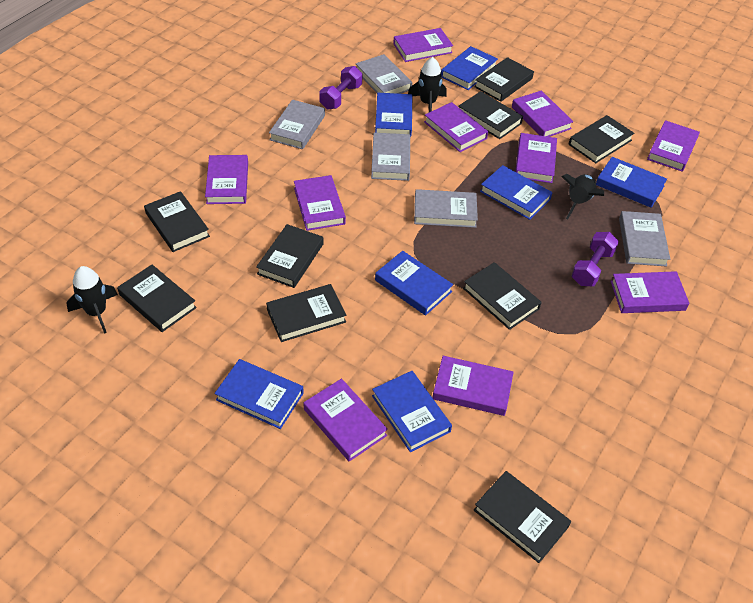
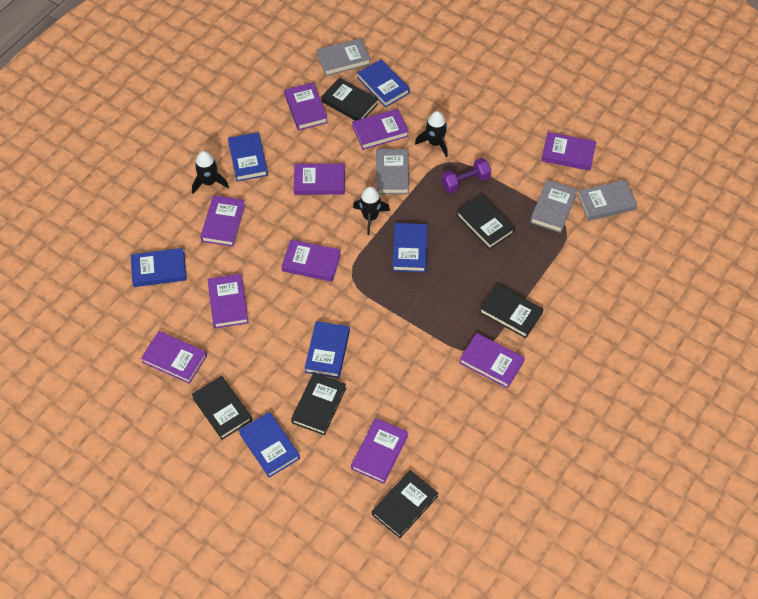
black book: 9 -> 6
blue book: 7 -> 6
grey book: 5 -> 4
purple dumbbell: 2 -> 1

